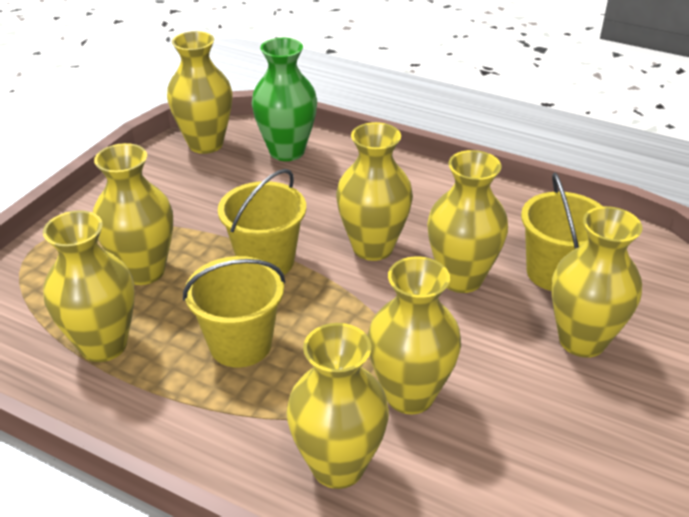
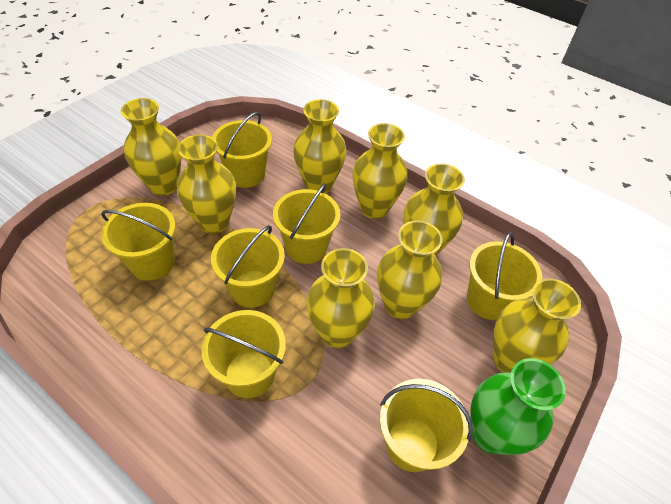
yellow bucket: 3 -> 7

